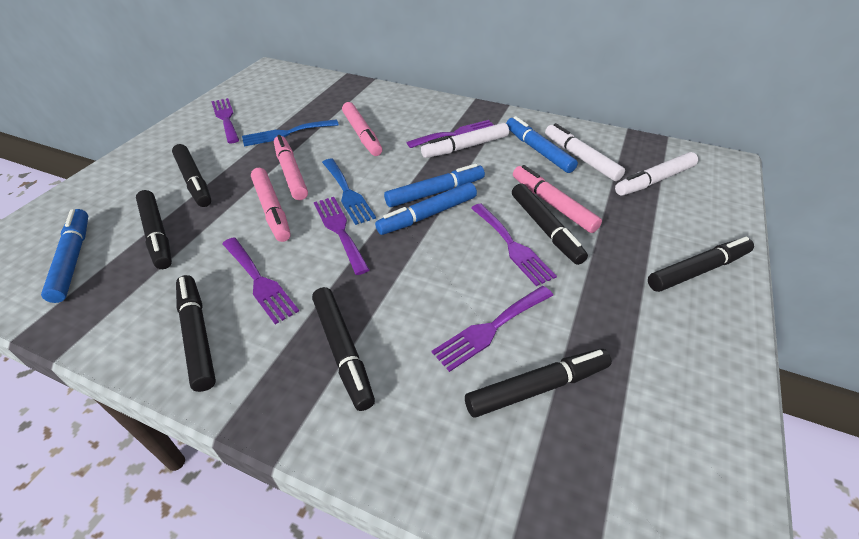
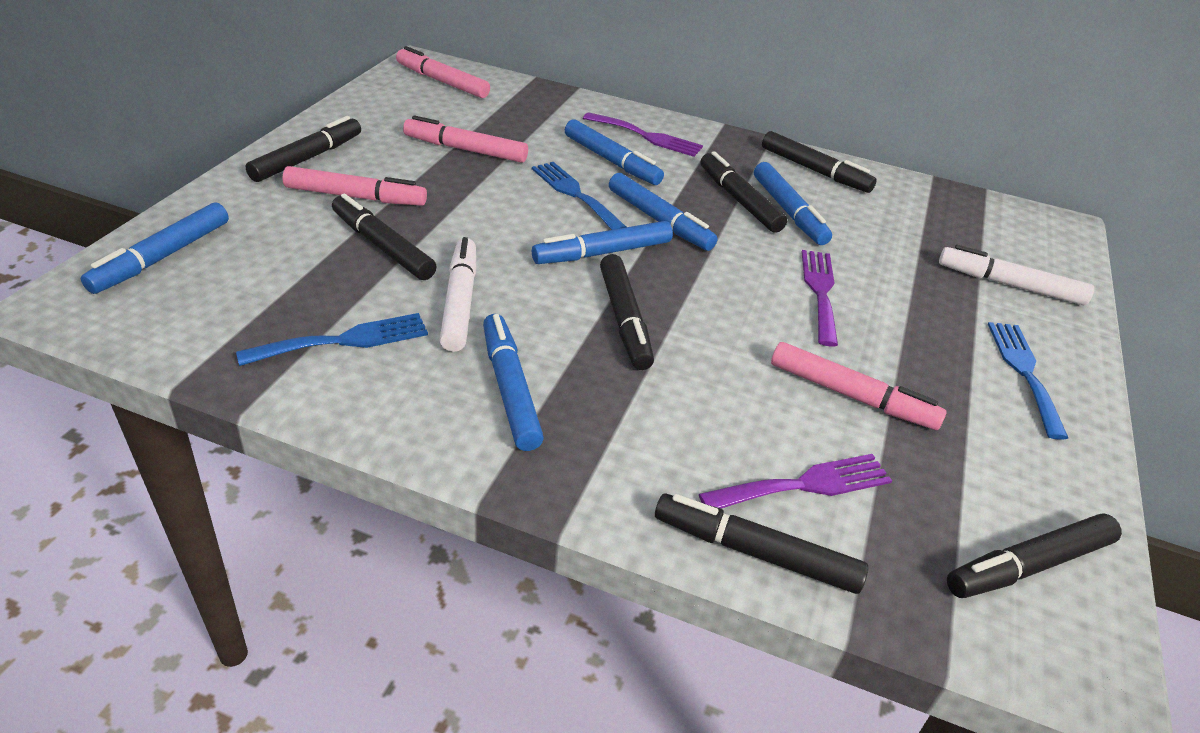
blue fork: 2 -> 3
blue marker: 4 -> 6
purple fork: 6 -> 3
white marker: 3 -> 2

